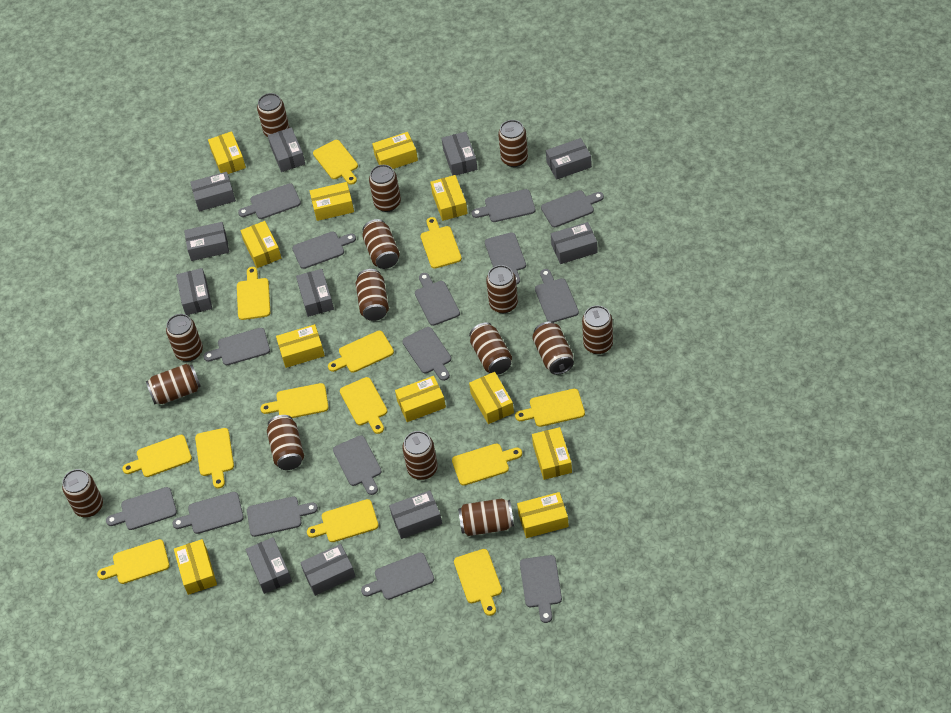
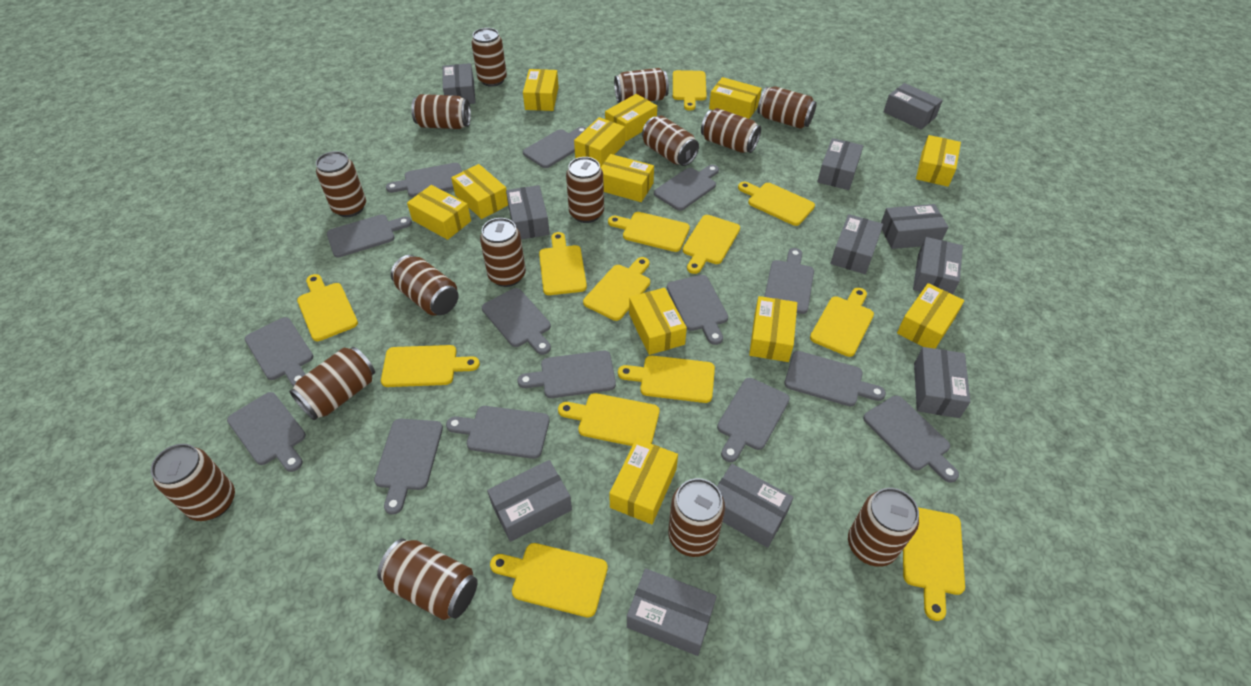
yellow box: 11 -> 12

